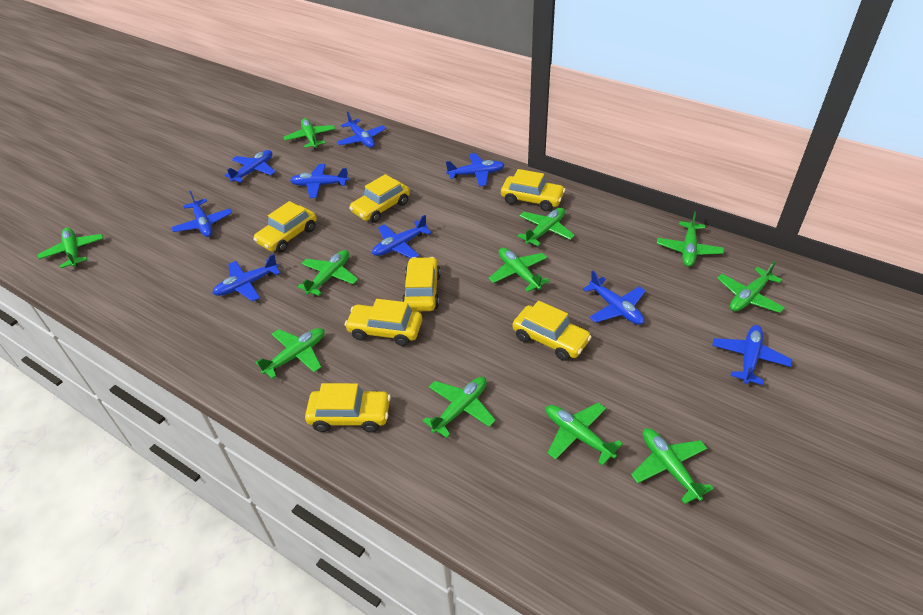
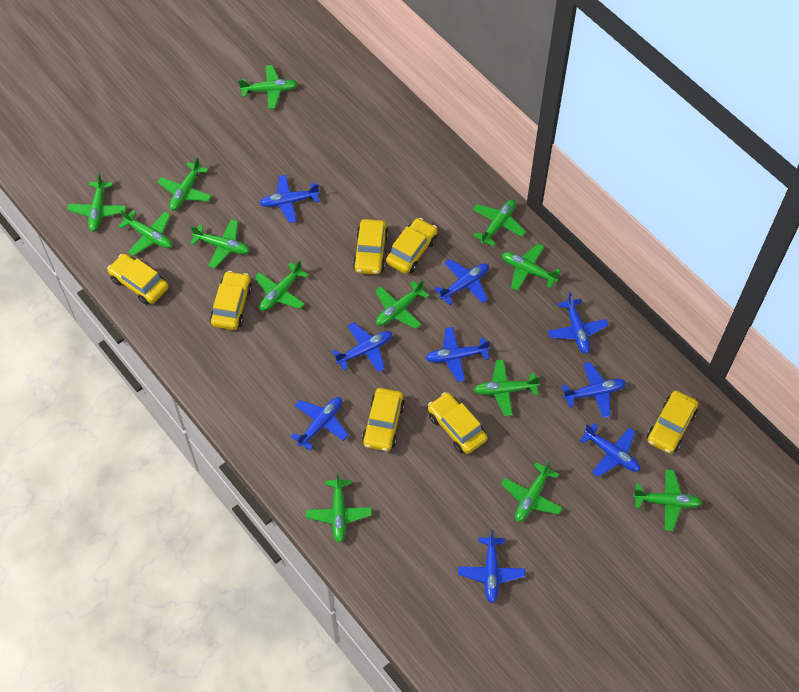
green plane: 11 -> 13

